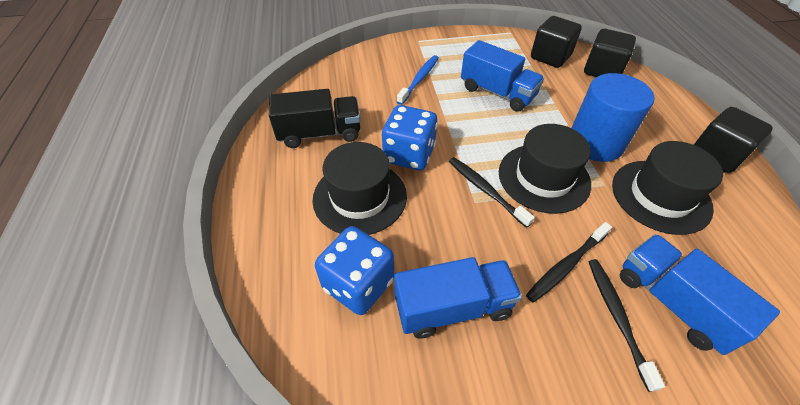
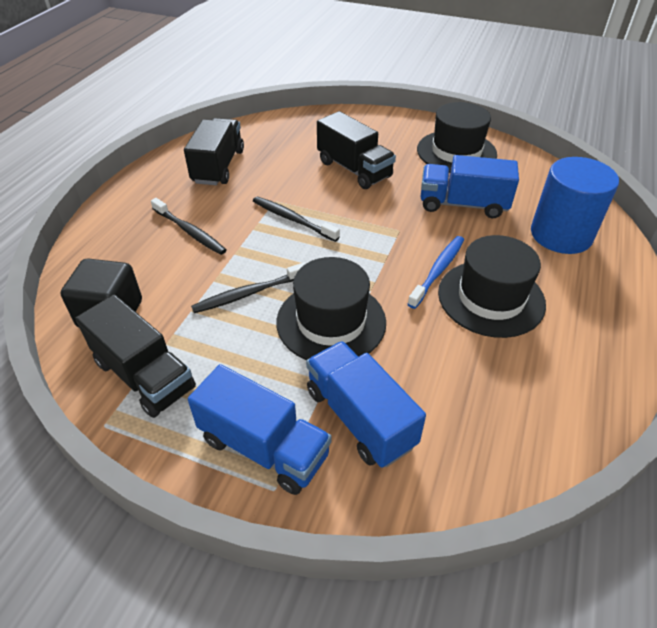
black cube: 3 -> 1
black truck: 1 -> 3
blue dice: 2 -> 0

